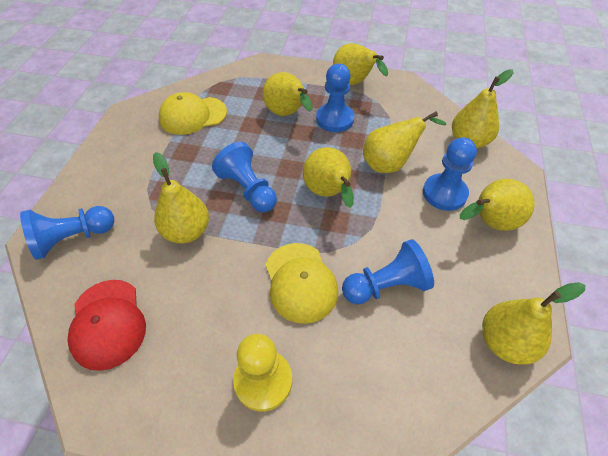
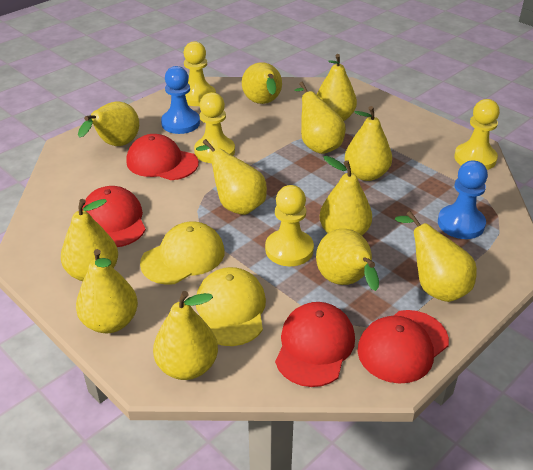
blue pawn: 5 -> 2
red cap: 1 -> 4
yellow pawn: 1 -> 4
yellow pear: 8 -> 12

